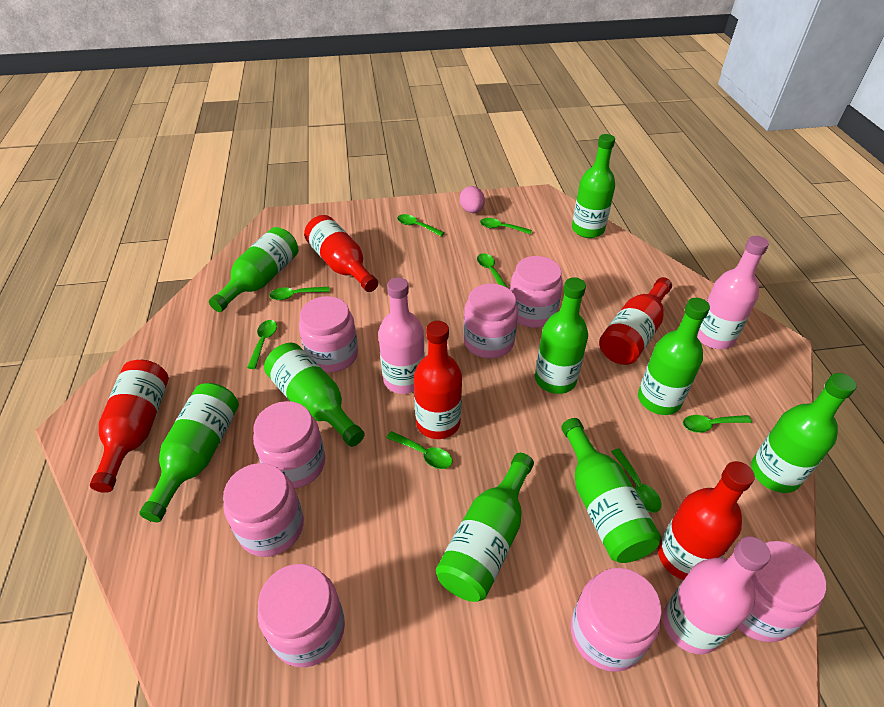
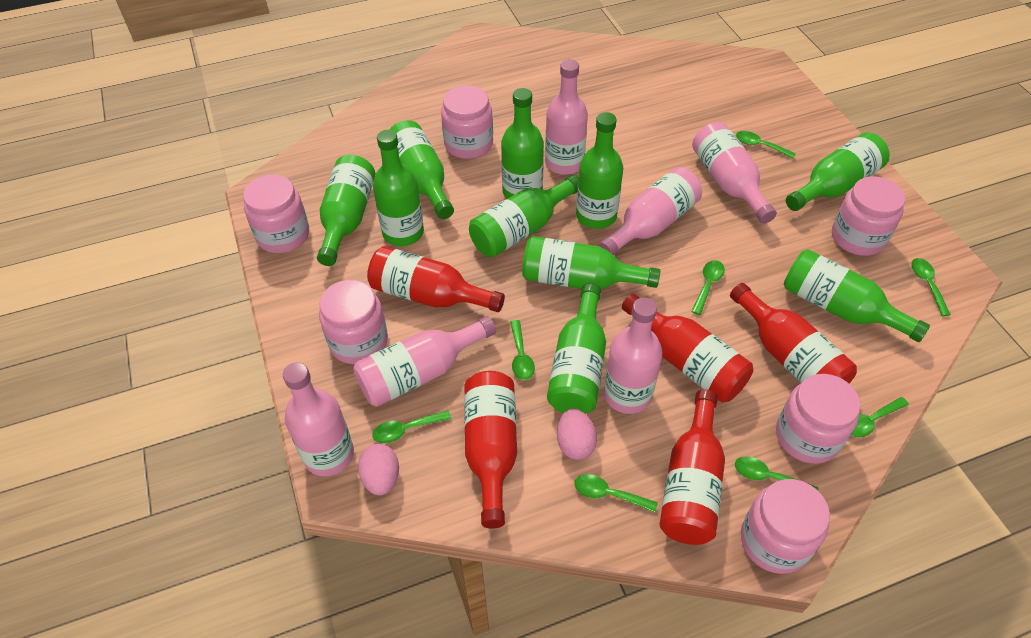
green bottle: 9 -> 10
pink bottle: 3 -> 6
pink egg: 1 -> 2
pink jar: 8 -> 6

